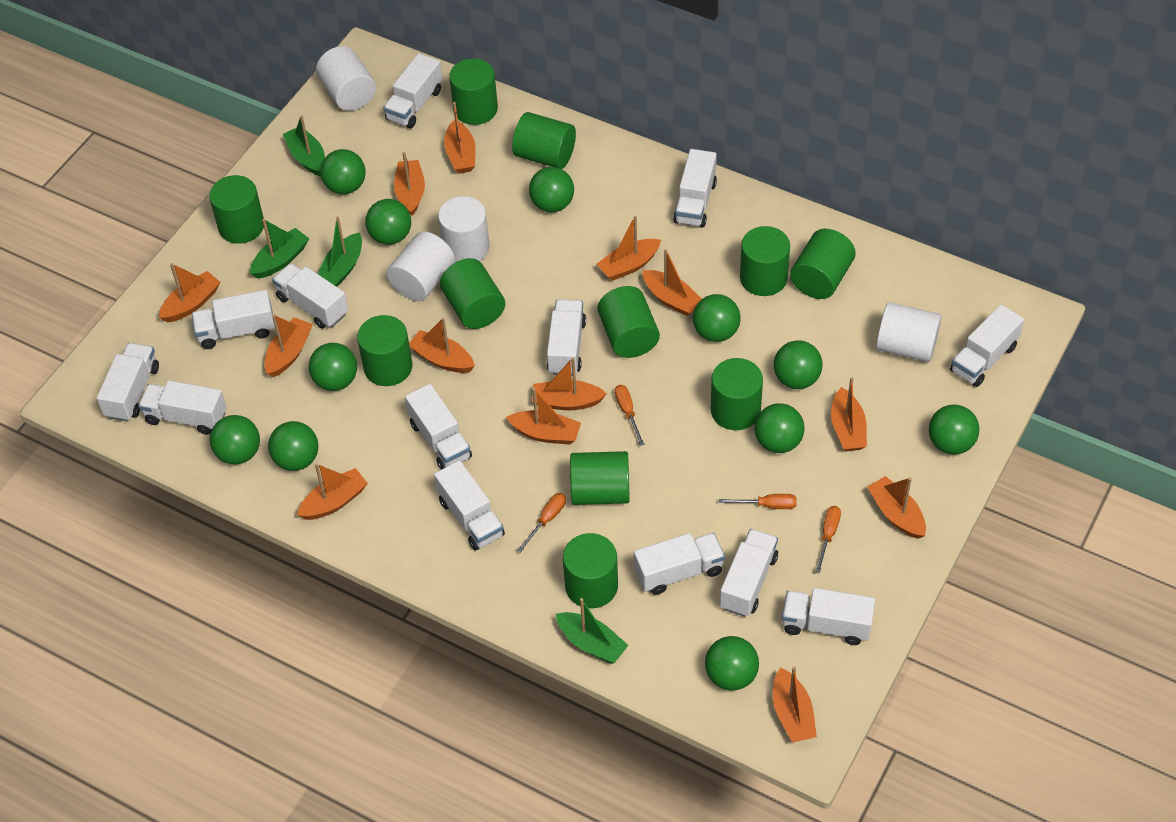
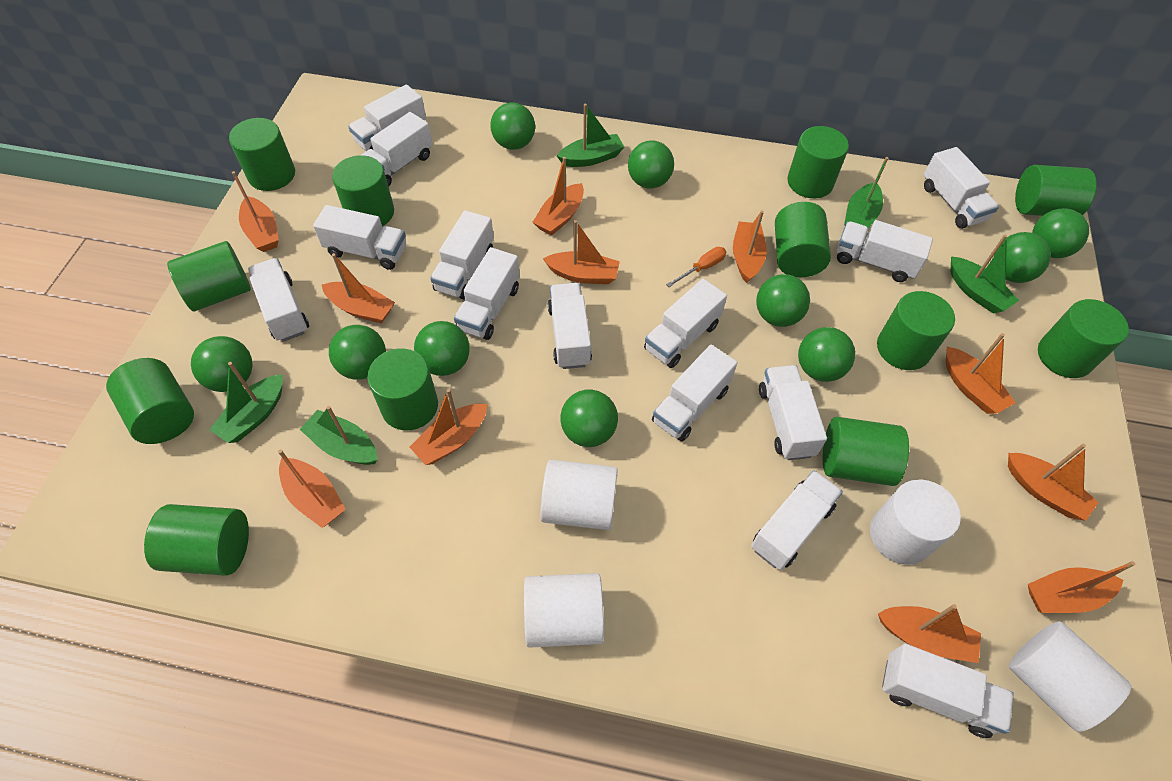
green ball: 11 -> 10
green boat: 4 -> 5
green cylinder: 11 -> 12
orange boat: 13 -> 11
orange screwdriver: 4 -> 1
white truck: 13 -> 14

